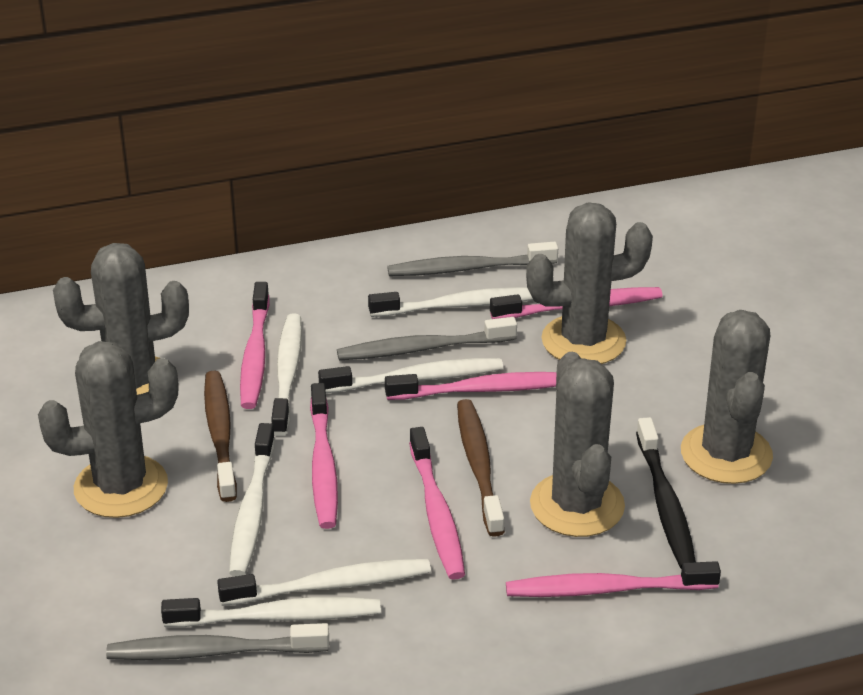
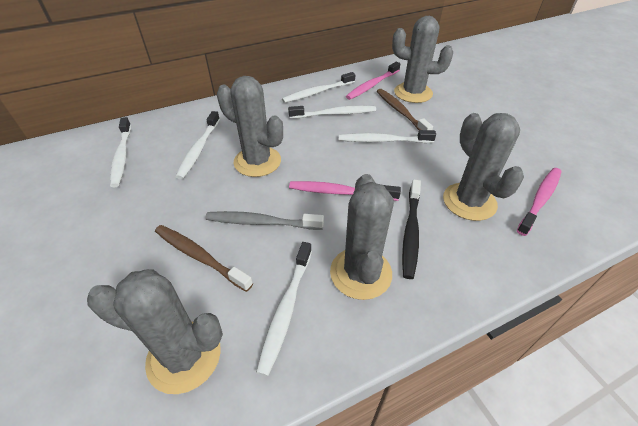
grey toothbrush: 3 -> 1
pink toothbrush: 6 -> 3

